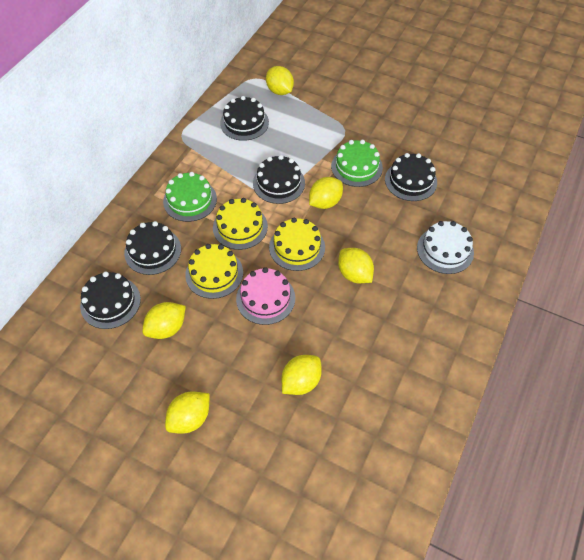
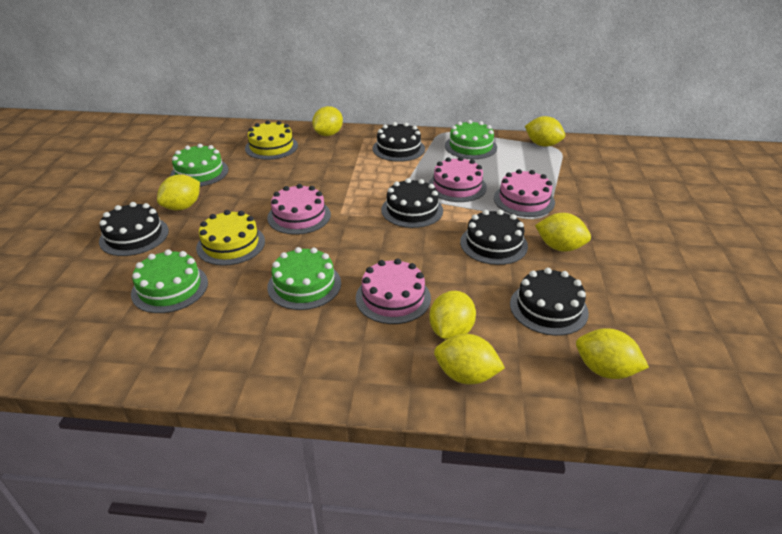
green cake: 2 -> 4
pink cake: 1 -> 4
white cake: 1 -> 0
yellow cake: 3 -> 2
yellow lemon: 6 -> 7

